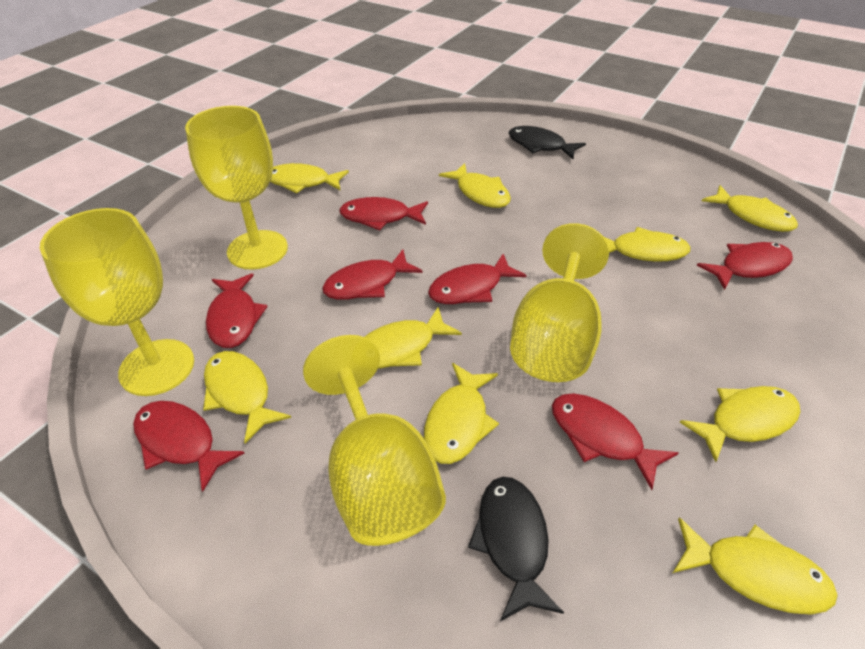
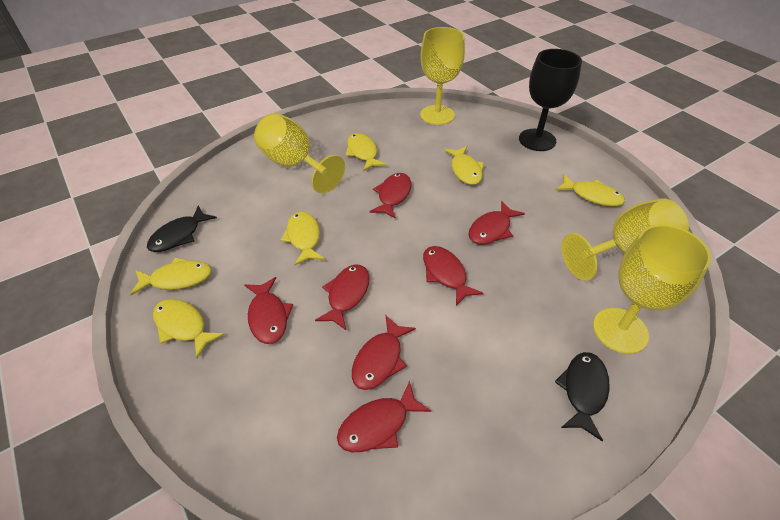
black goblet: 0 -> 1
yellow fish: 9 -> 6

